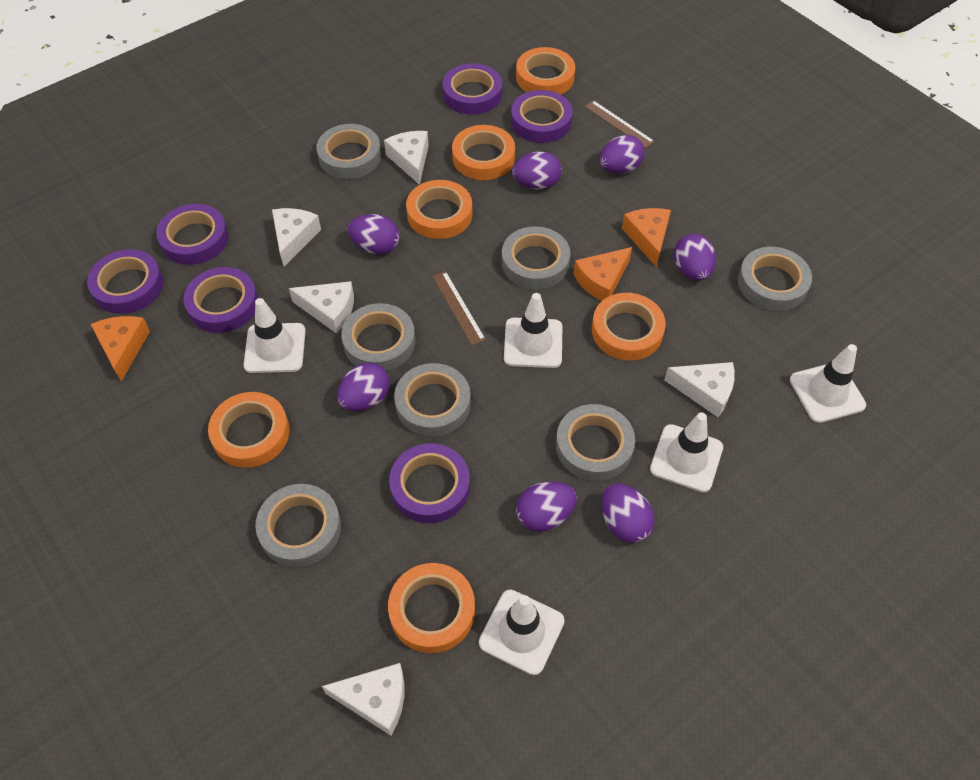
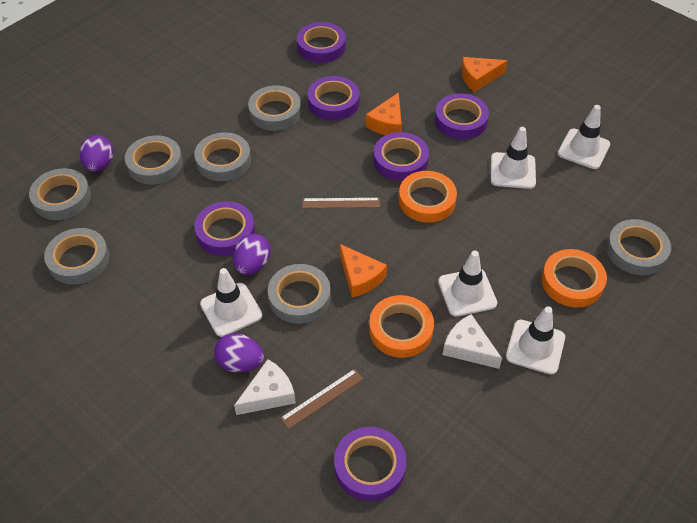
orange tape: 6 -> 3
purple egg: 7 -> 3
white cheese: 5 -> 2

